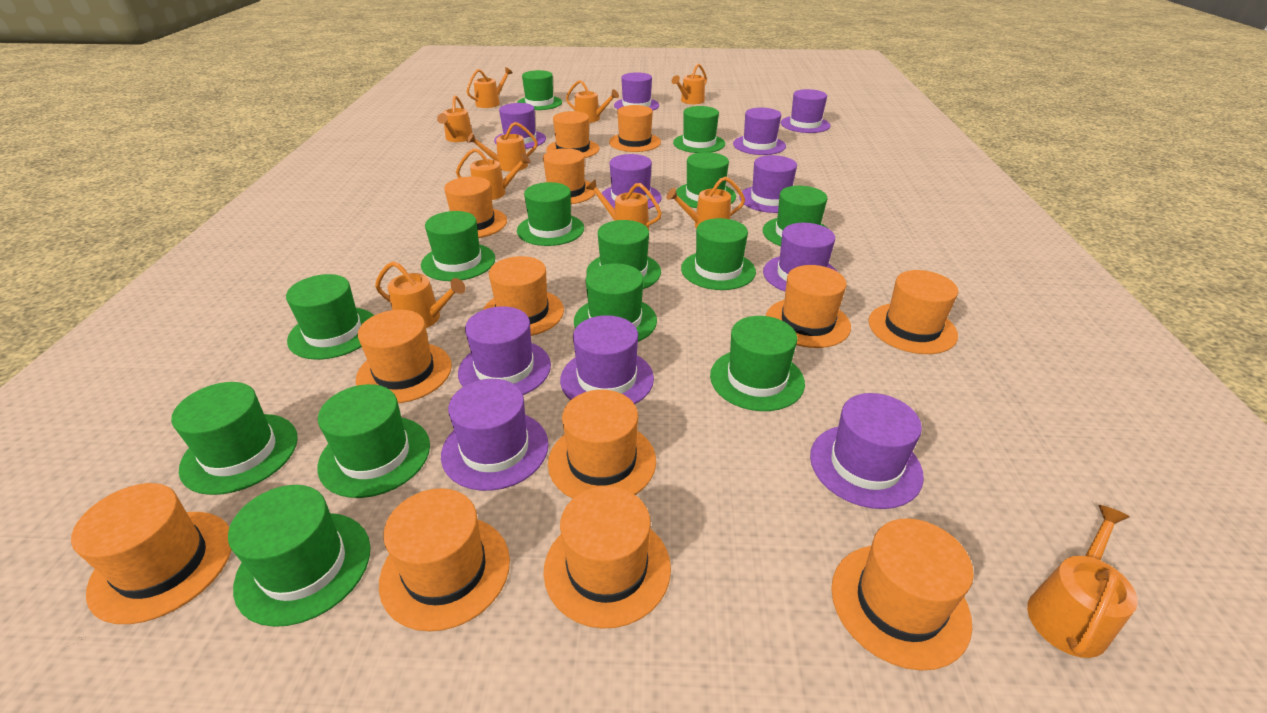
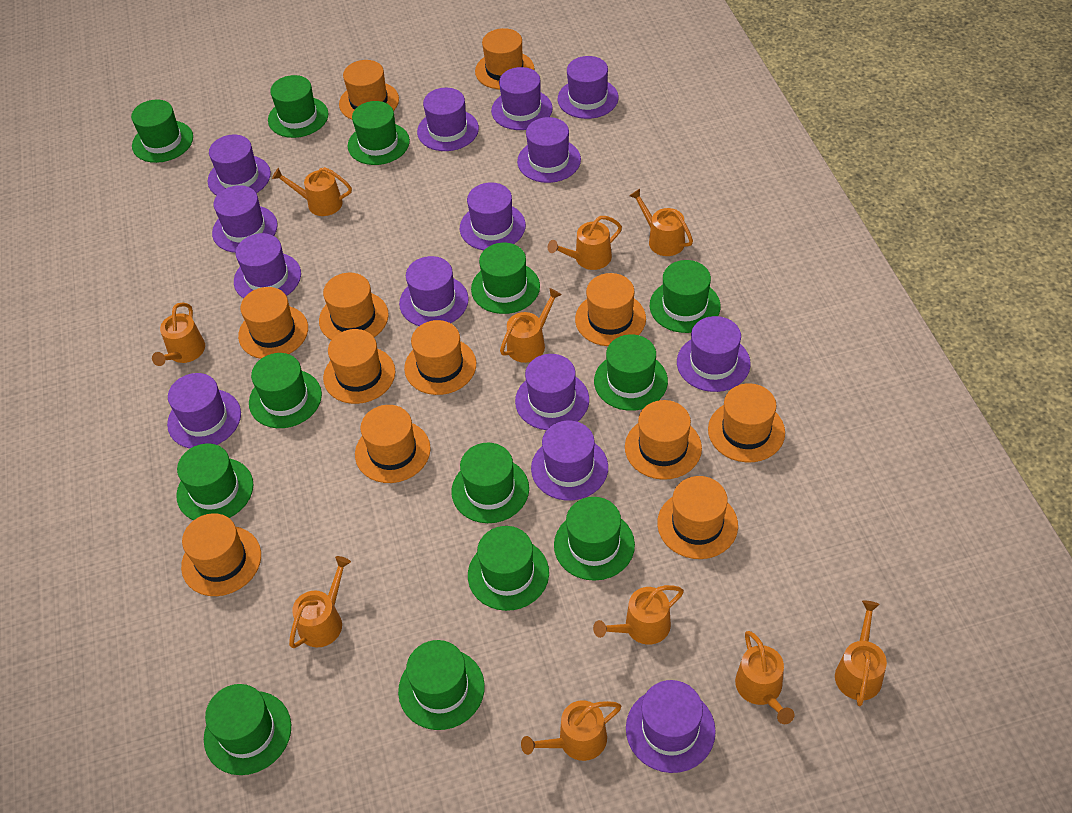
green hat: 14 -> 13
orange hat: 13 -> 12
purple hat: 11 -> 14

